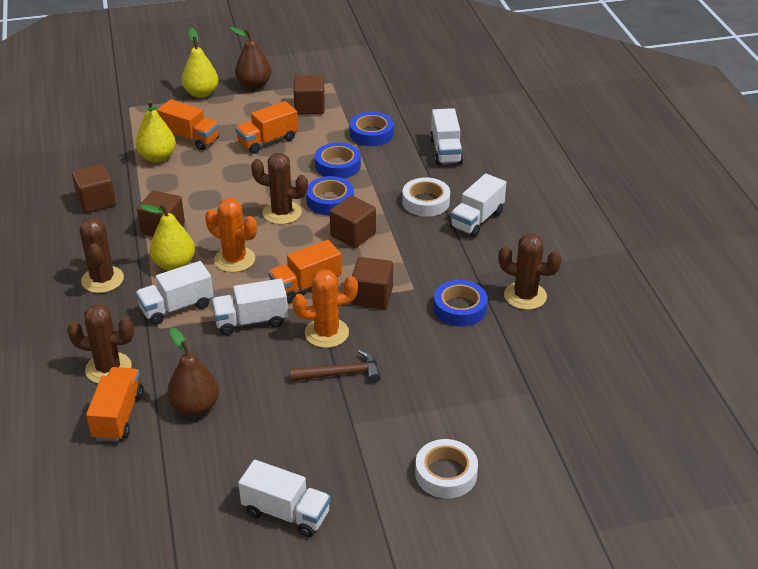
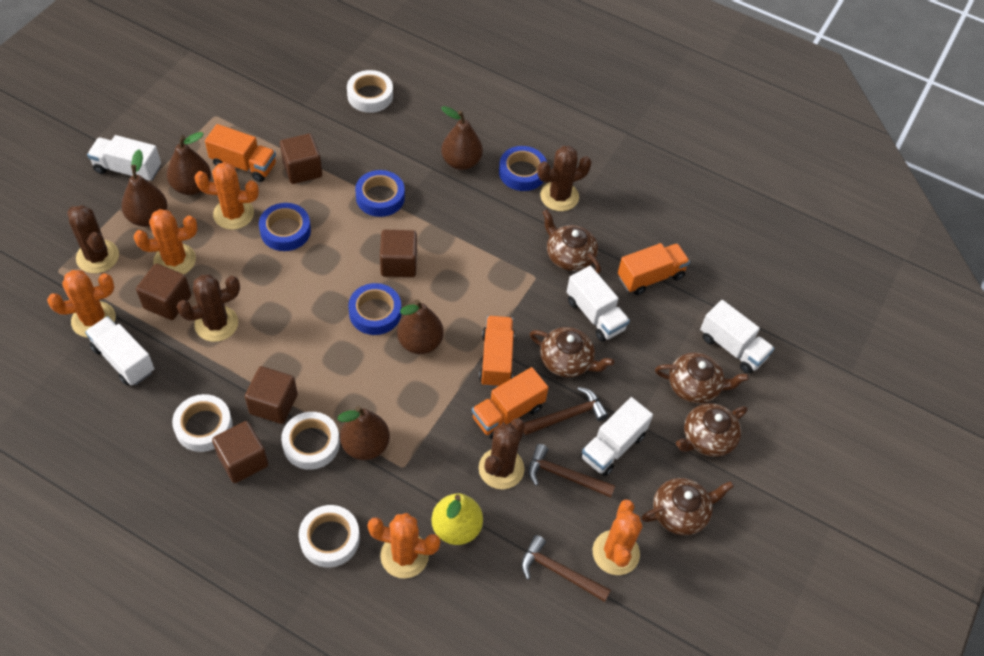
brown hammer: 1 -> 3
brown pear: 2 -> 5
brown teapot: 0 -> 5
orange cactus: 2 -> 5
white tape: 2 -> 4
yellow pear: 3 -> 1

